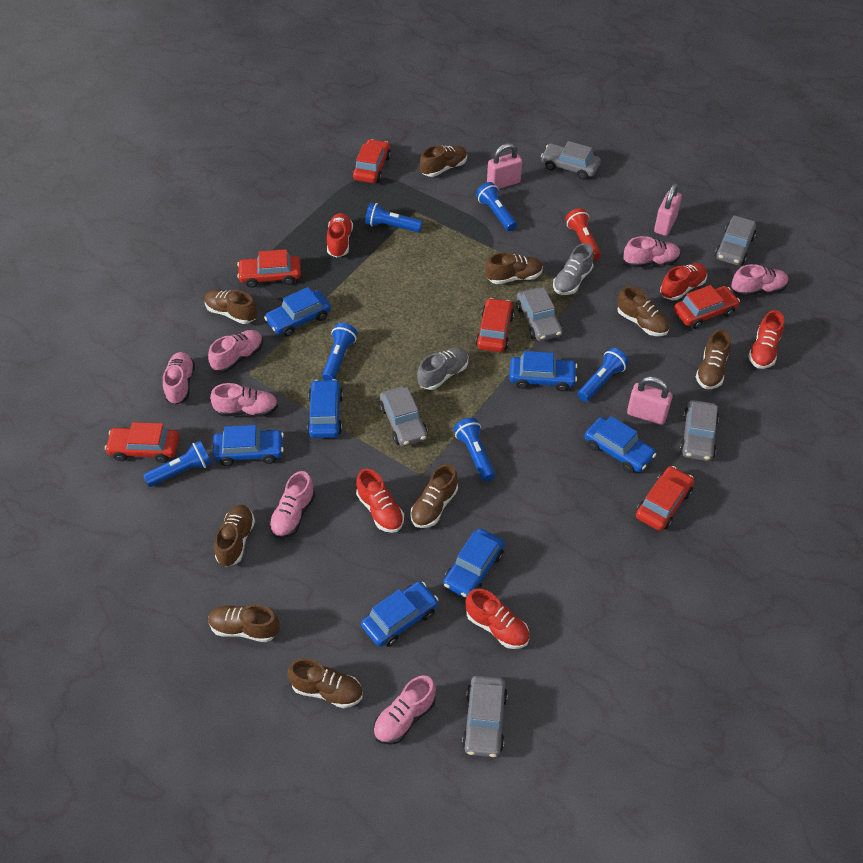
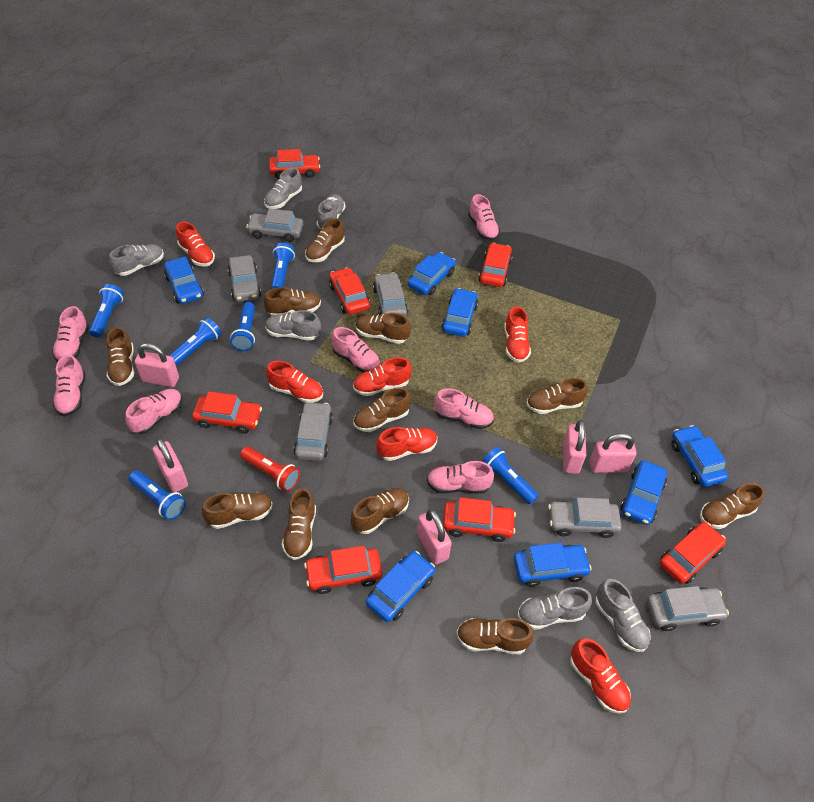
brown shoe: 9 -> 11
grey shoe: 2 -> 6
pink padlock: 3 -> 5
red car: 6 -> 7
red shoe: 5 -> 6

